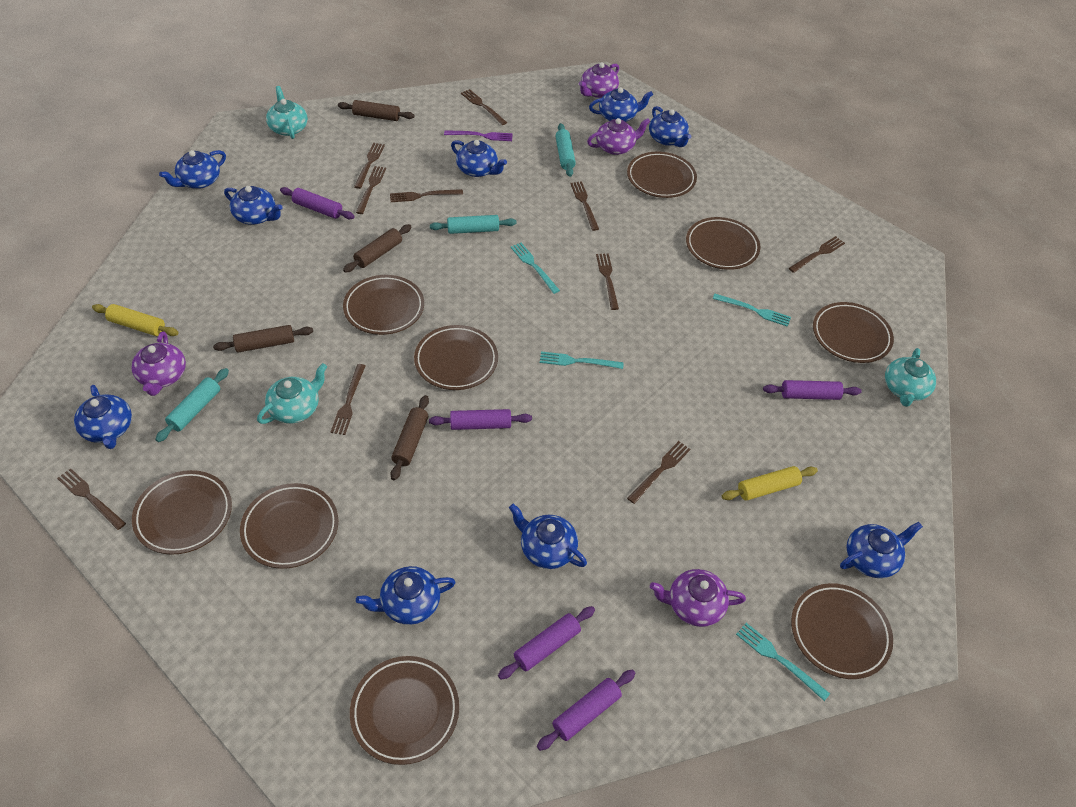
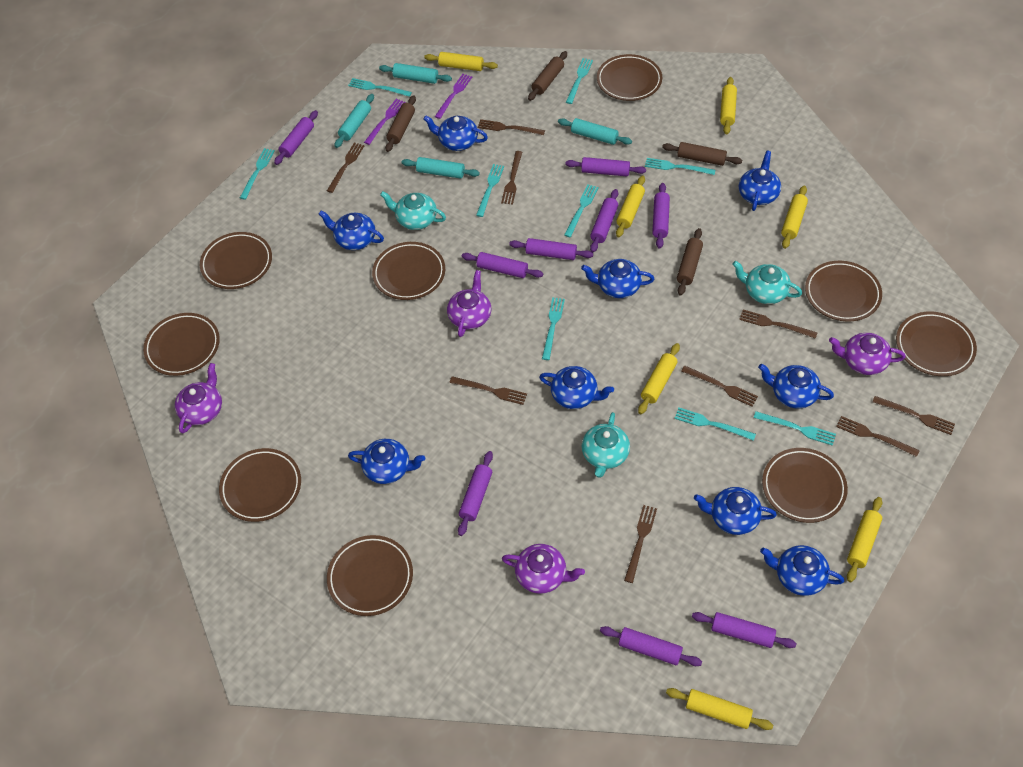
brown fork: 10 -> 9
purple fork: 1 -> 2
purple rolling pin: 5 -> 9
turquoise fork: 4 -> 9
turquoise rolling pin: 3 -> 4
yellow rolling pin: 2 -> 7

